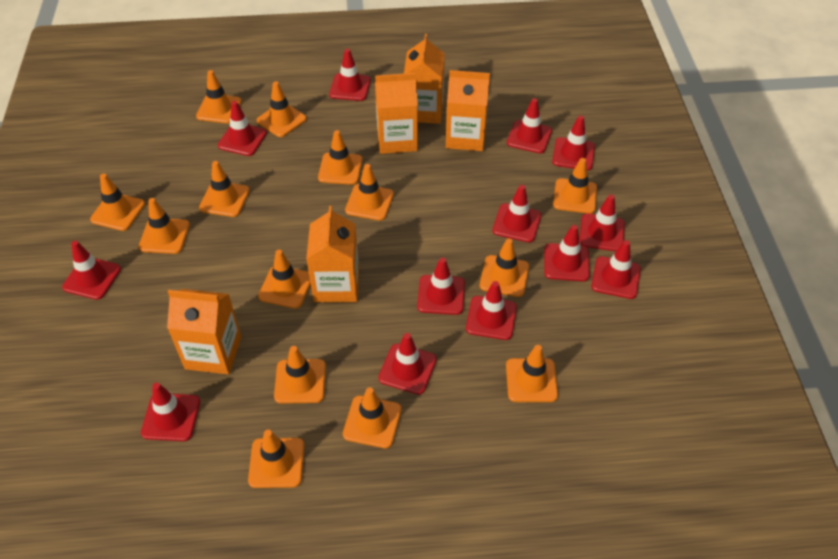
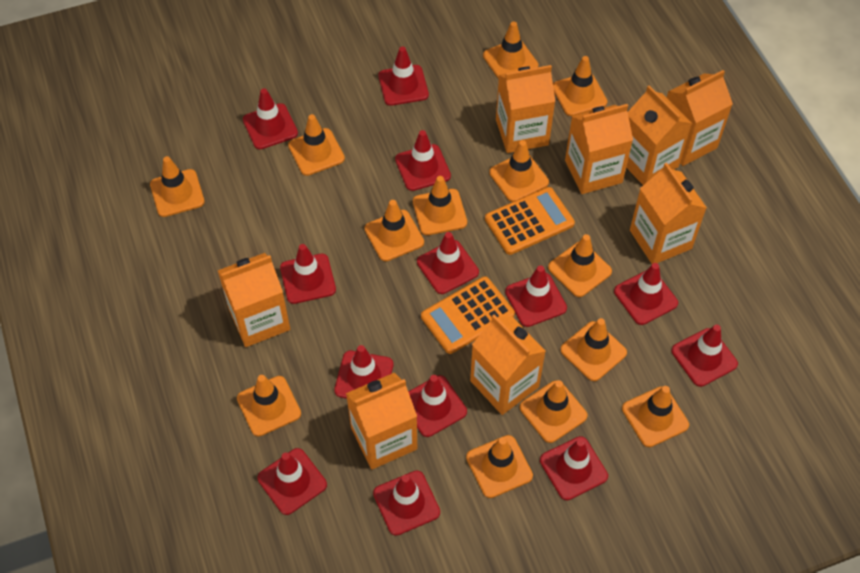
orange calculator: 0 -> 2
orange carton: 5 -> 8
orange traffic cone: 14 -> 13

